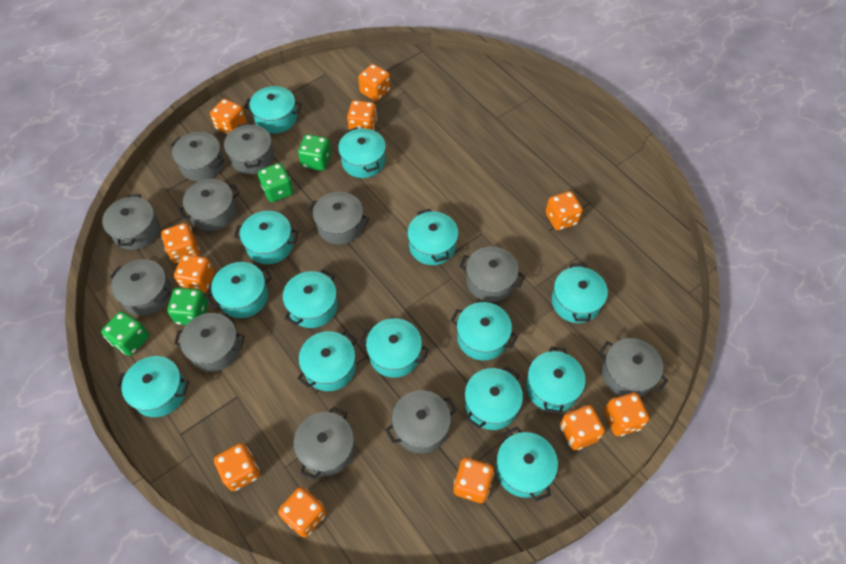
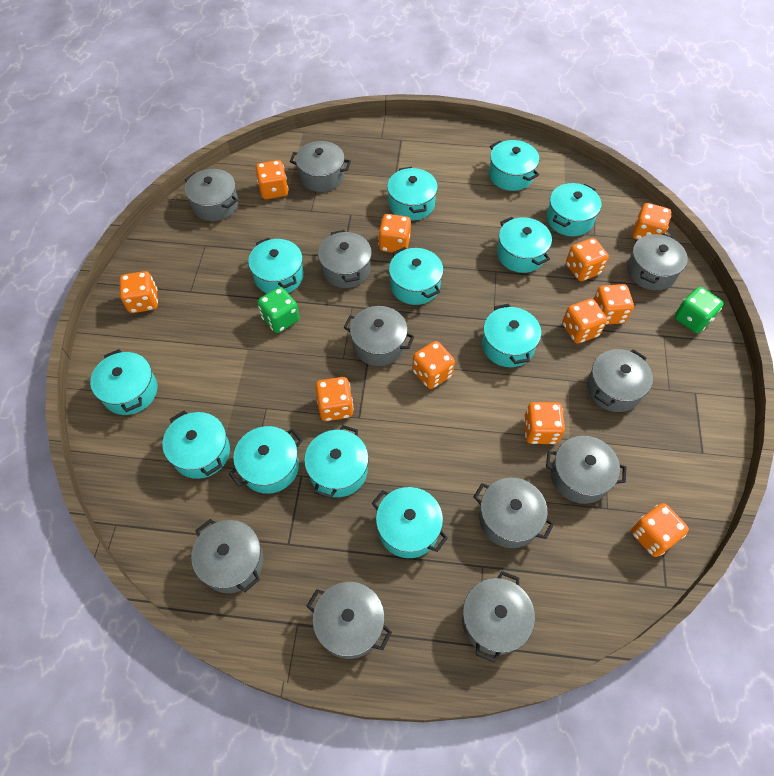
green dice: 4 -> 2
turquoise pot: 14 -> 12

